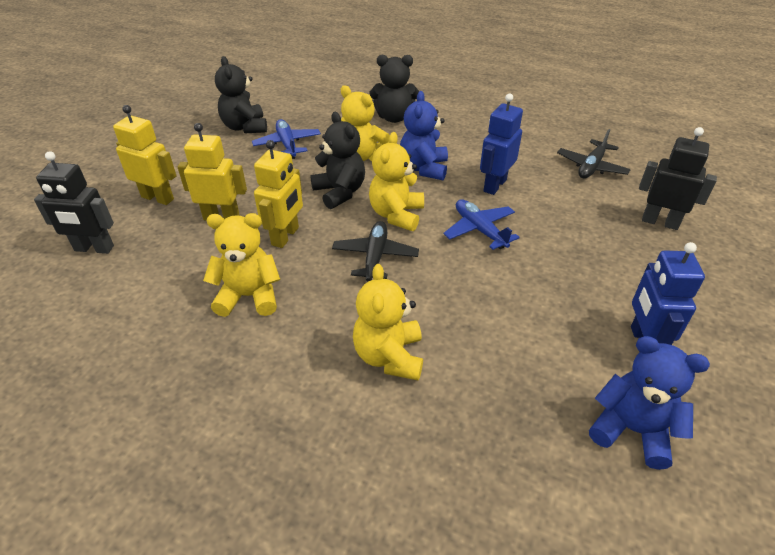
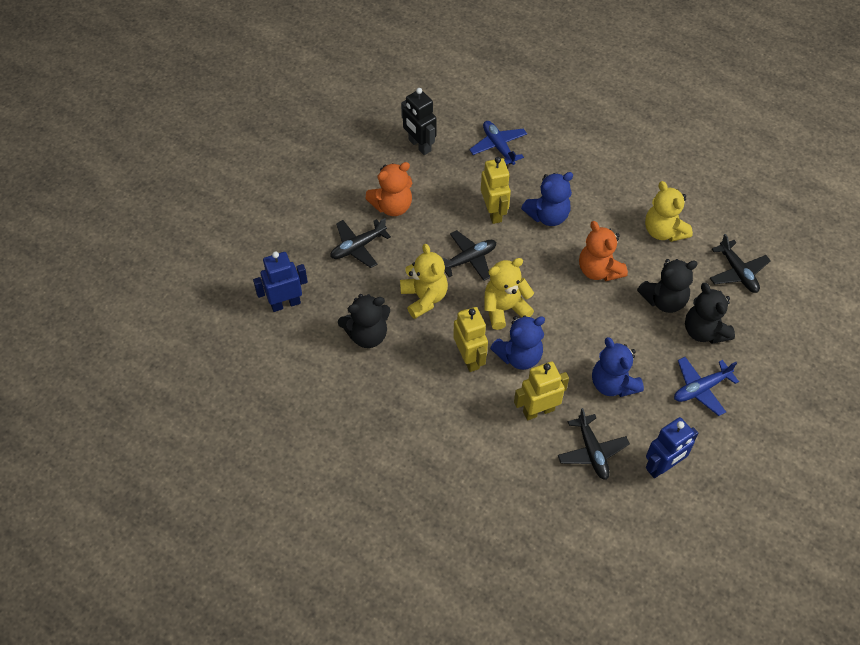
black plane: 2 -> 4
black robot: 2 -> 1
blue teddy bear: 2 -> 3
orange teddy bear: 0 -> 2
yellow teddy bear: 4 -> 3

